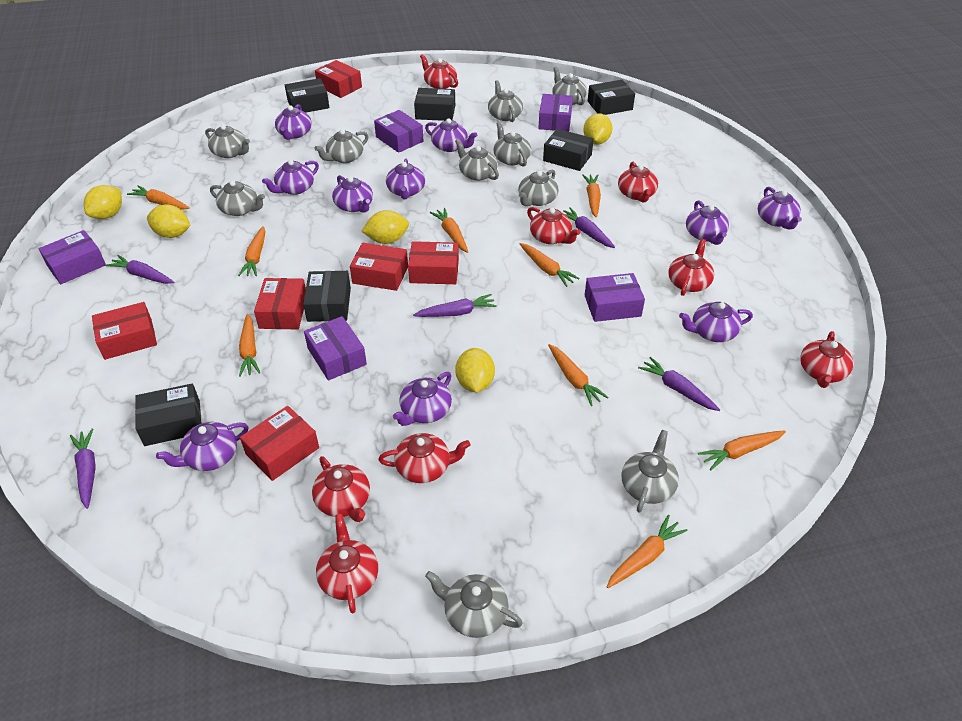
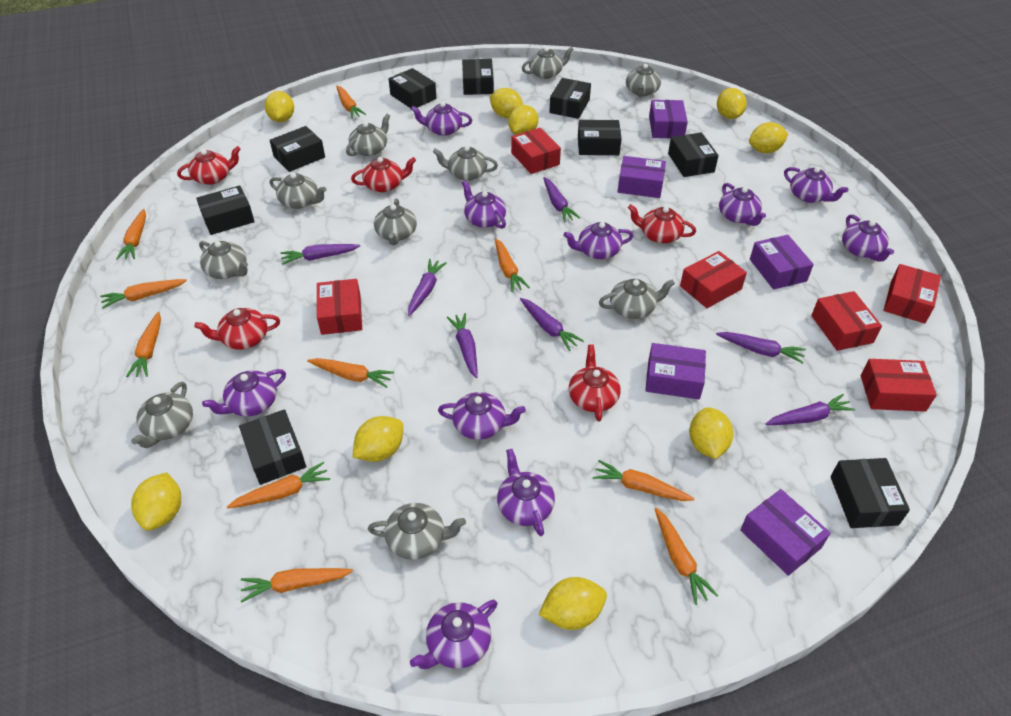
black box: 6 -> 9
orange carrot: 9 -> 10
purple carrot: 5 -> 7
red teapot: 8 -> 5
yellow lemon: 5 -> 9

